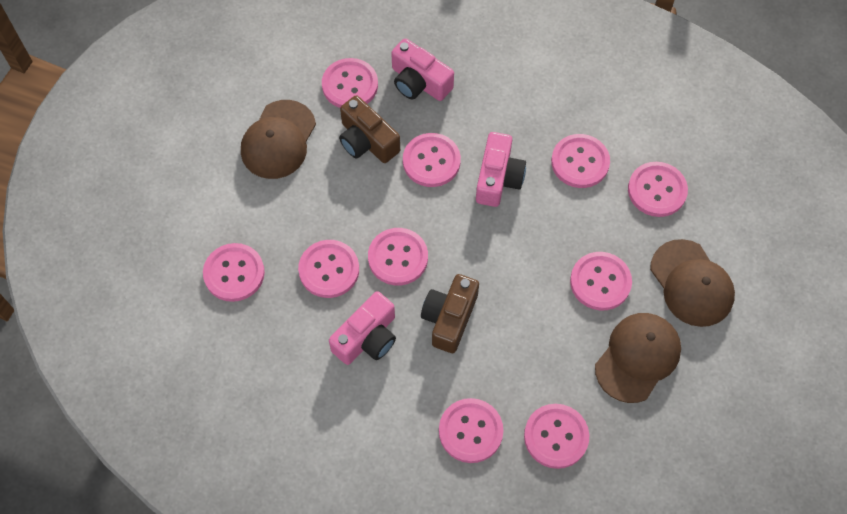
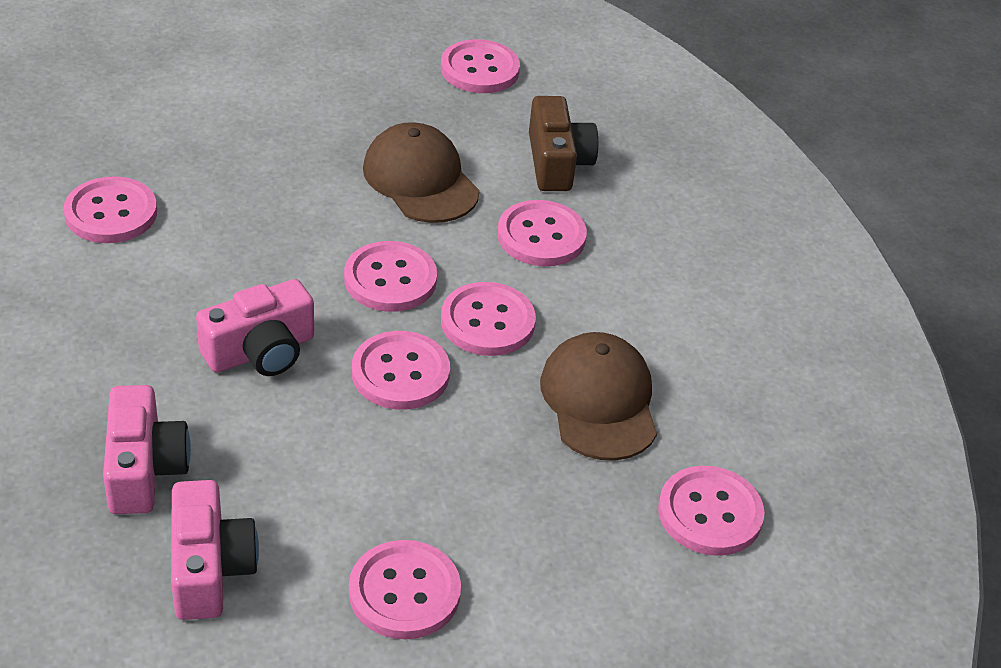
brown camera: 2 -> 1
brown cap: 3 -> 2
pink button: 10 -> 8

